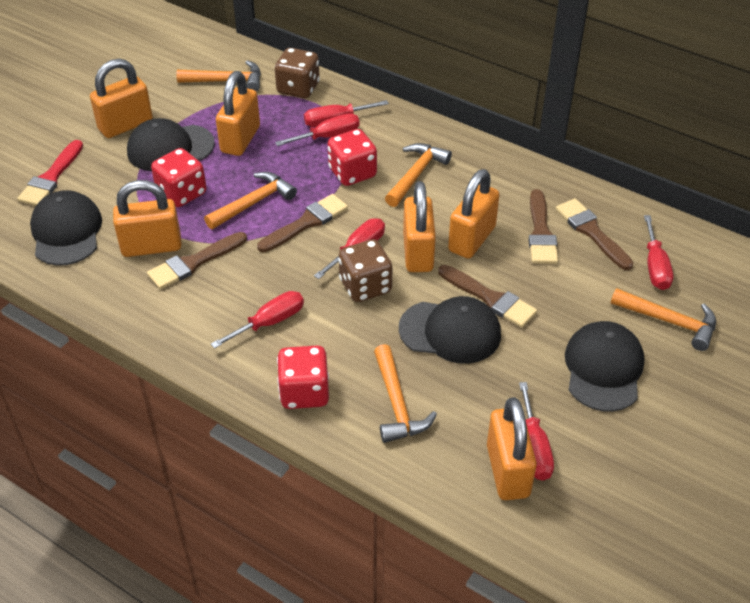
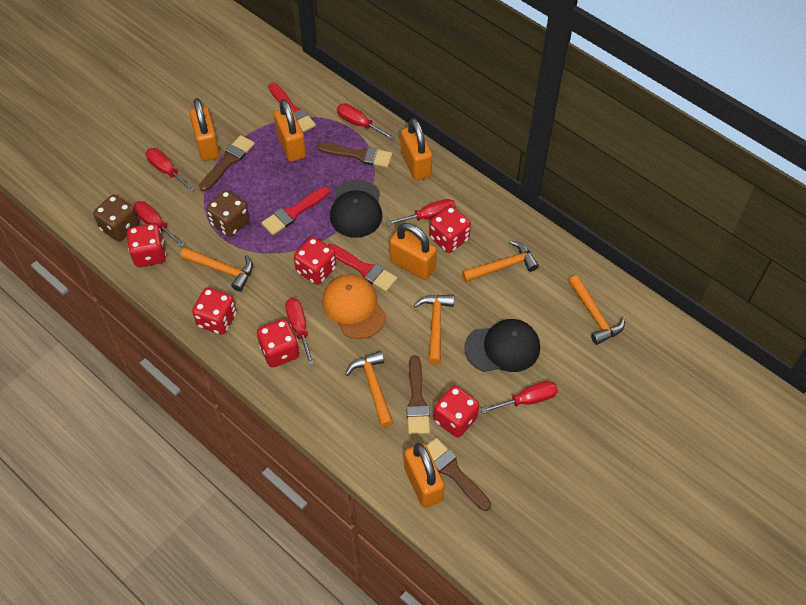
black cap: 4 -> 2
brown brush: 5 -> 4
orange cap: 0 -> 1
orange padlock: 6 -> 5
red brush: 1 -> 3
red dice: 3 -> 6

